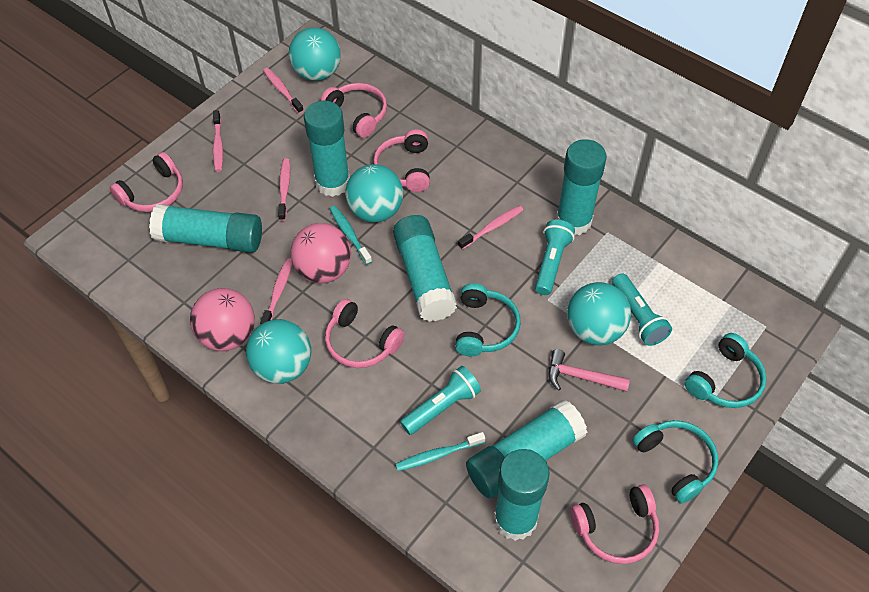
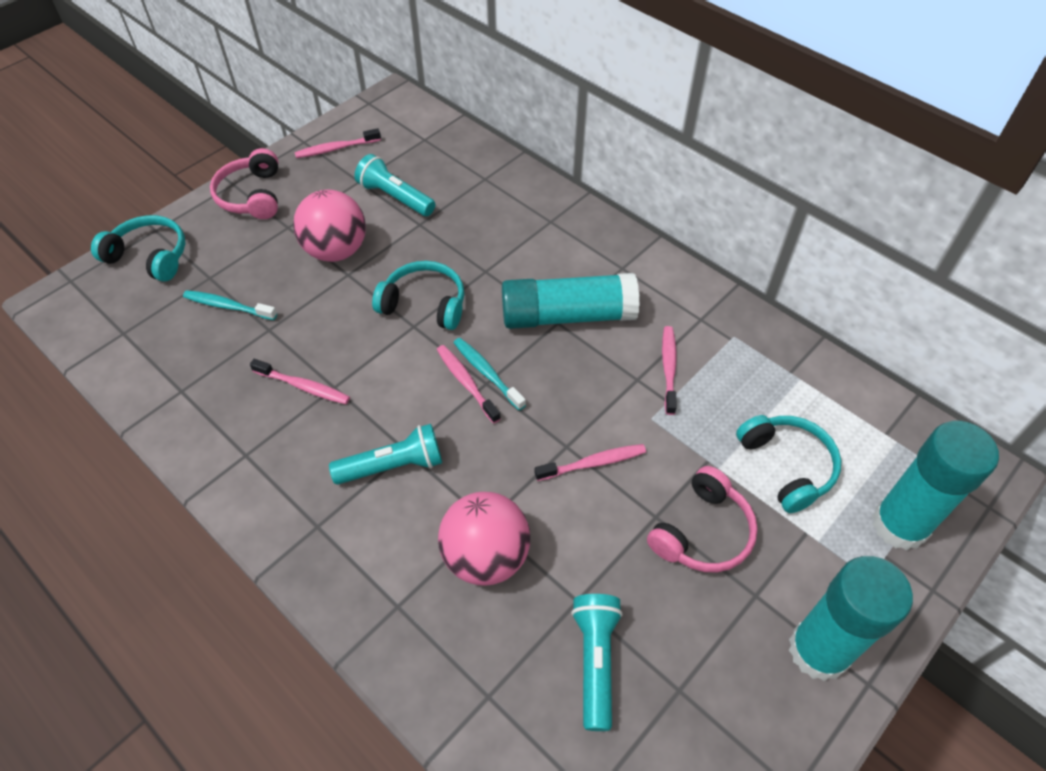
pink hammer: 1 -> 0
pink headphones: 5 -> 2
turquoise ball: 4 -> 0
turquoise glue stick: 6 -> 3

